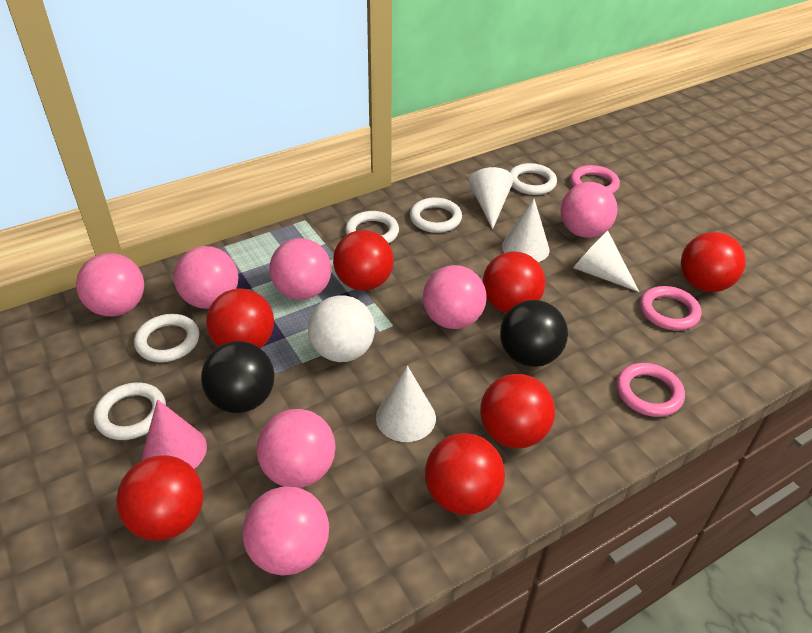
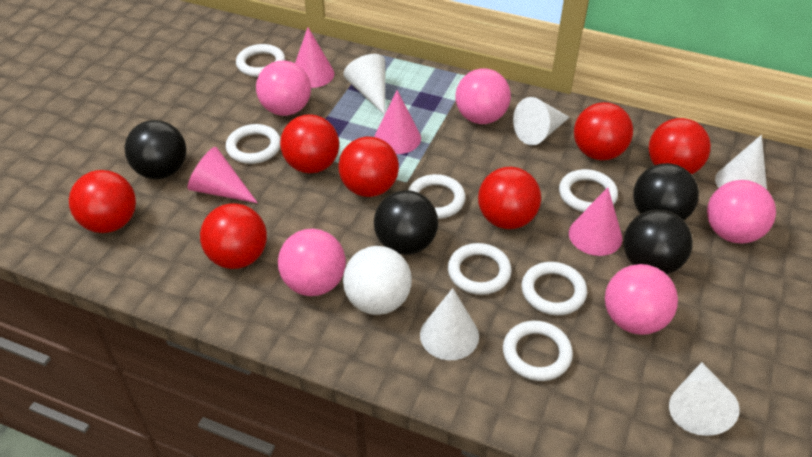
black ball: 2 -> 4
pink ball: 7 -> 5
pink cone: 1 -> 4
pink ring: 3 -> 0
white cone: 4 -> 5
white ring: 5 -> 7

